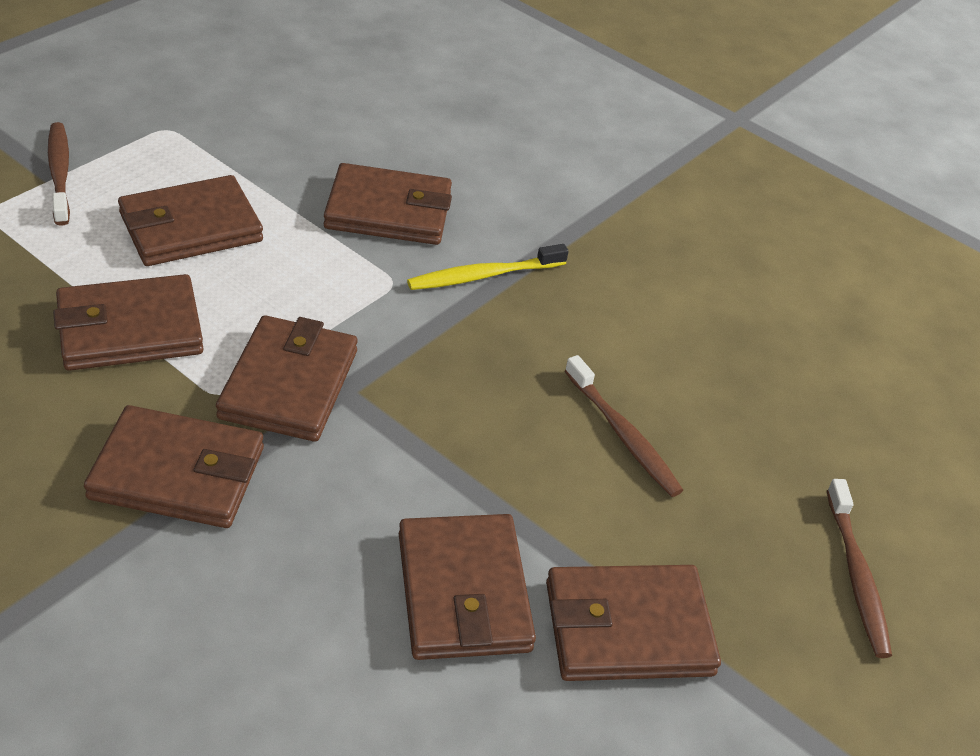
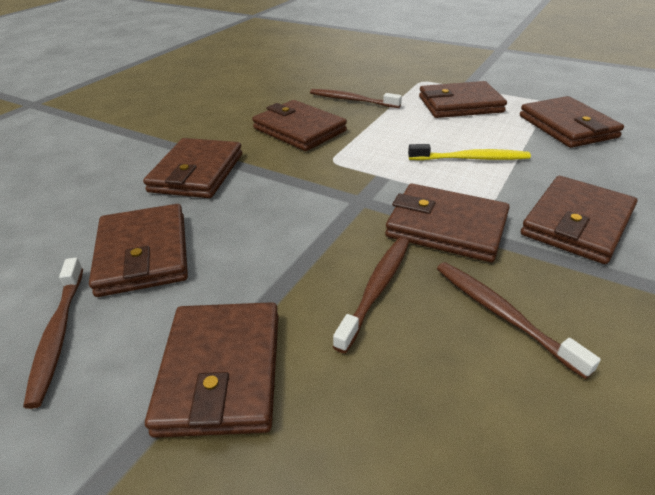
brown toothbrush: 3 -> 4
brown wallet: 7 -> 8

